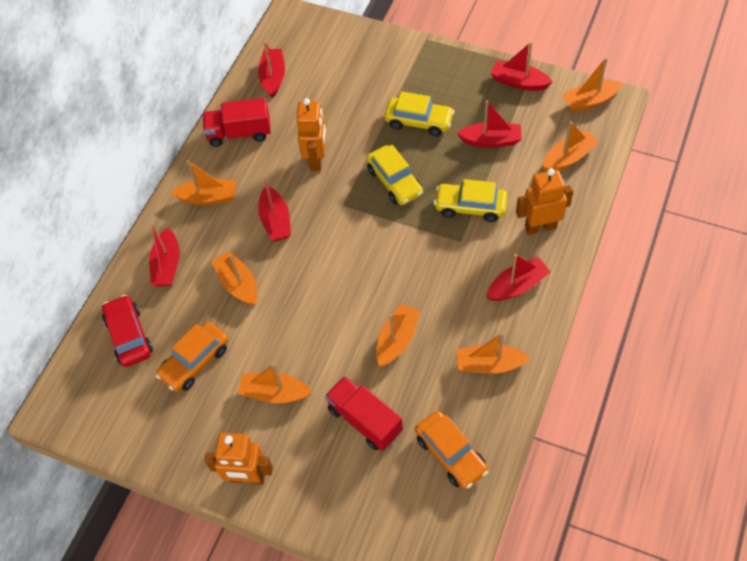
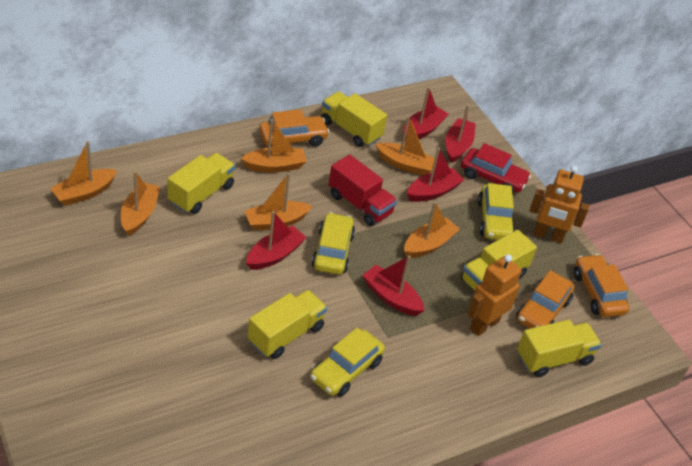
orange boat: 7 -> 6
orange car: 2 -> 3
orange robot: 3 -> 2
red boat: 6 -> 5
red truck: 2 -> 1
yellow truck: 0 -> 5

